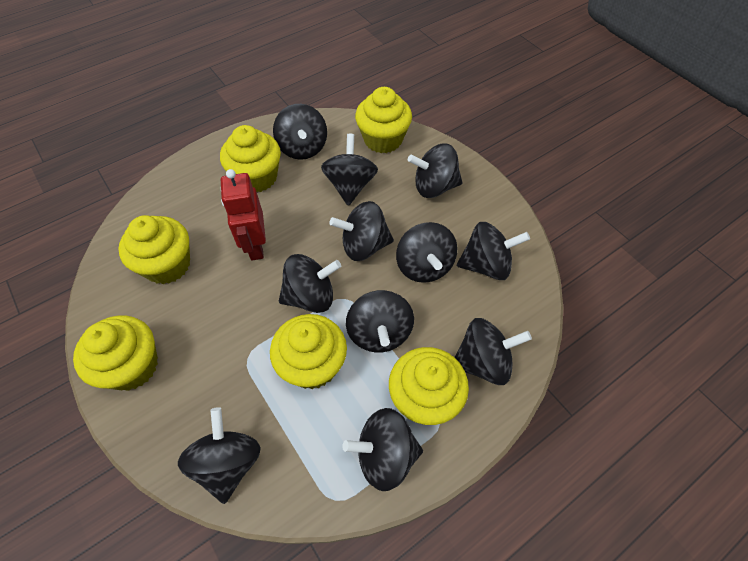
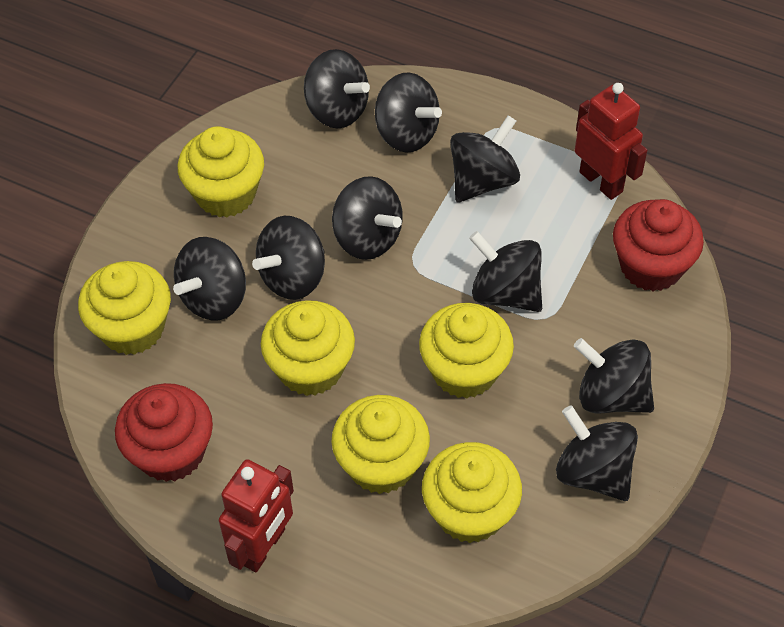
black spinning top: 11 -> 9
red cupcake: 0 -> 2
red robot: 1 -> 2

